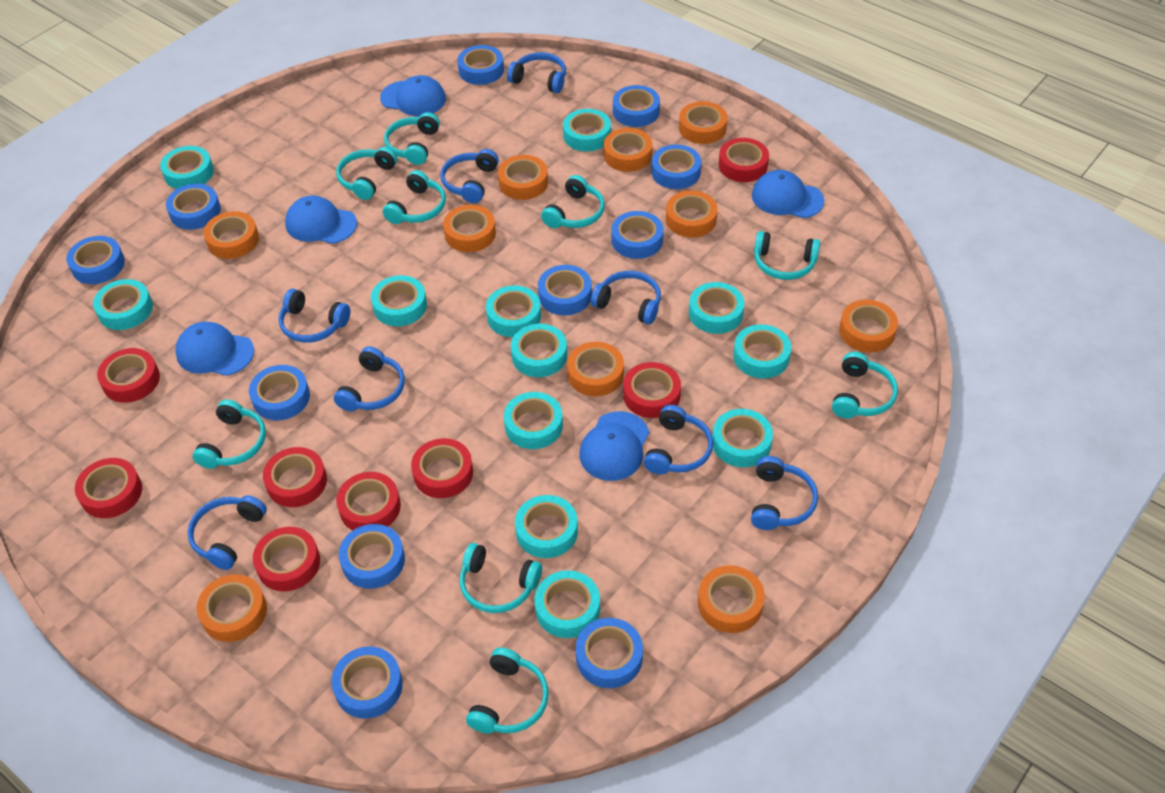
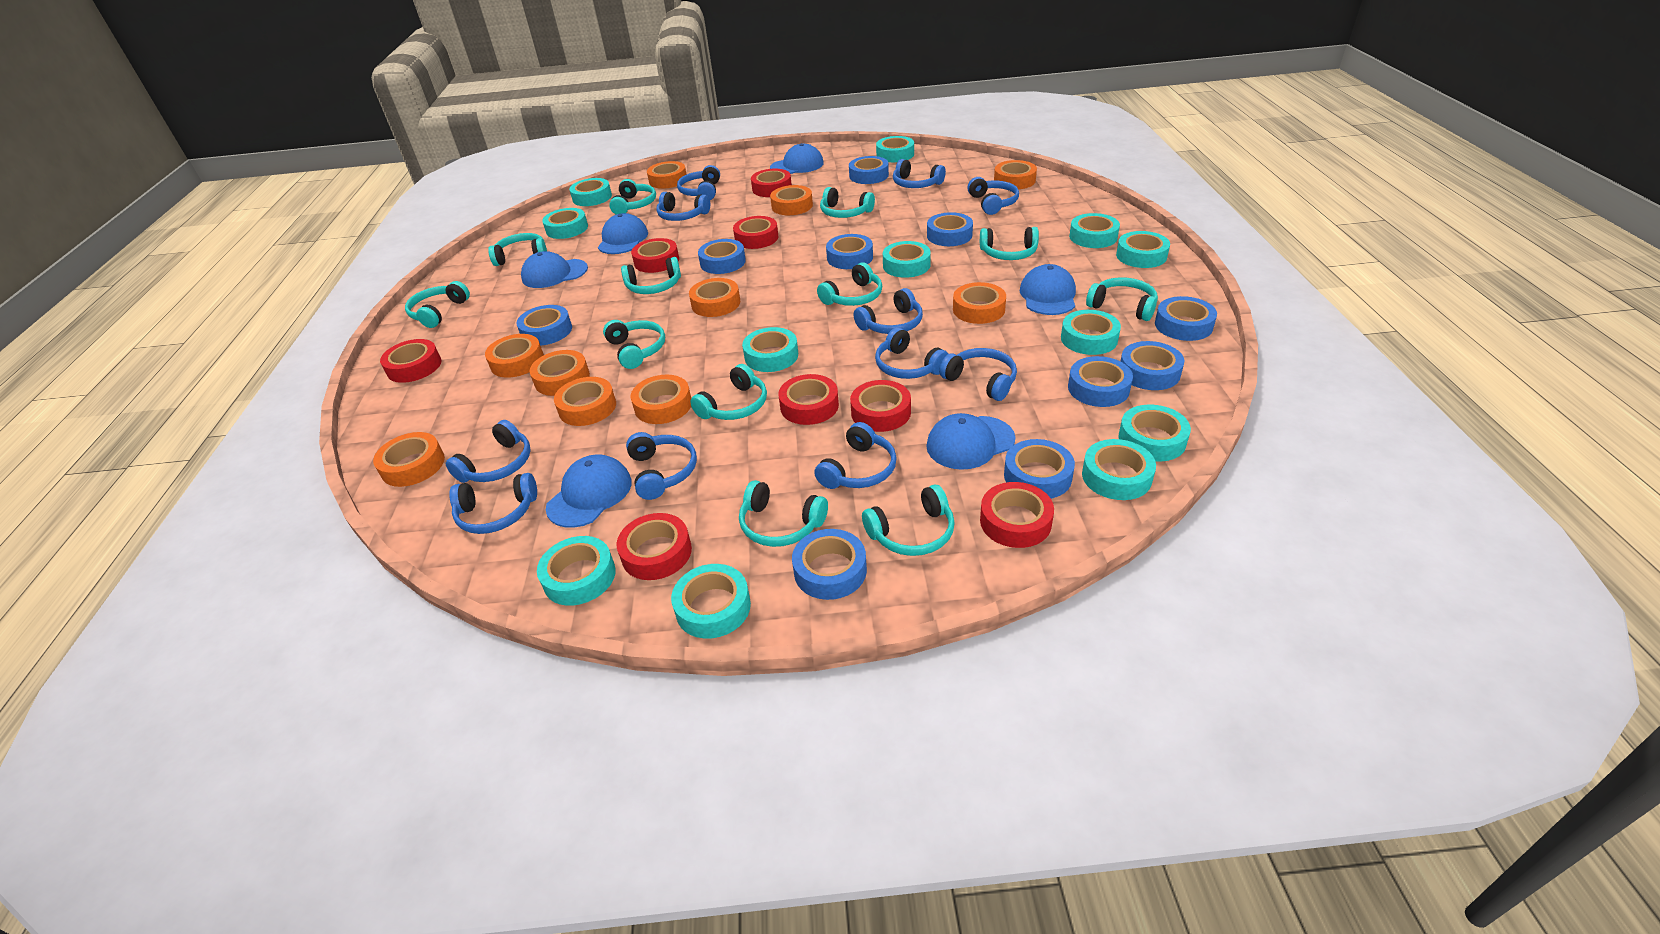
blue cap: 5 -> 6
blue headphones: 8 -> 11
blue tape: 11 -> 10
turquoise headphones: 9 -> 12

